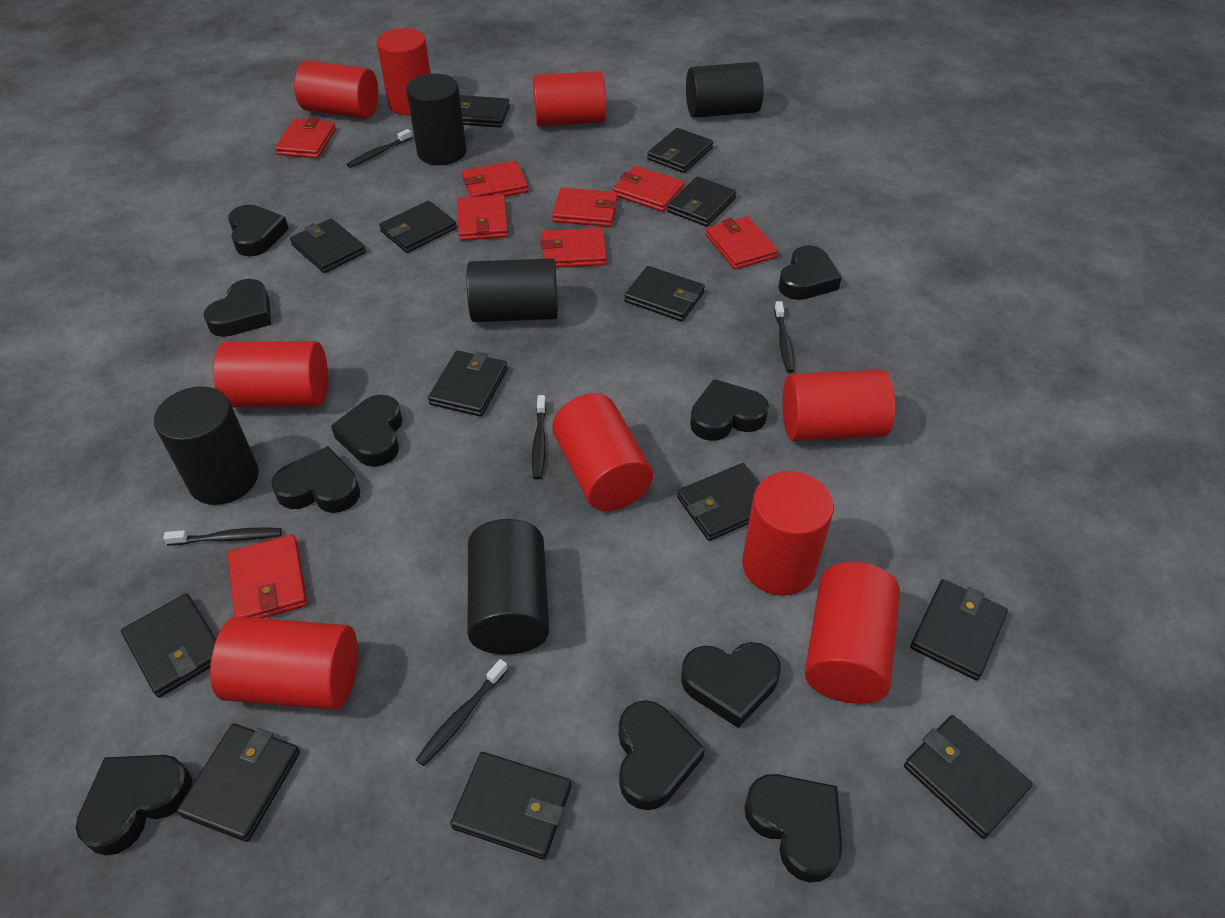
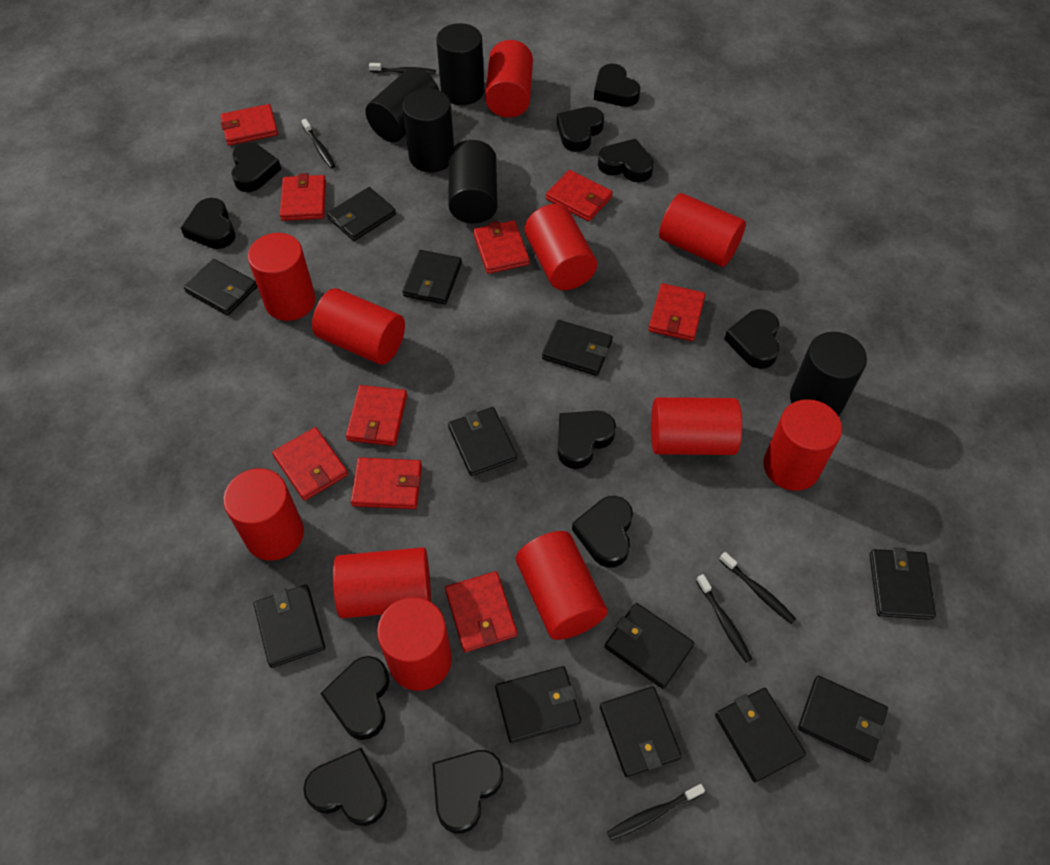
black heart: 10 -> 11
black wallet: 13 -> 12
red cylinder: 9 -> 11
red wallet: 8 -> 9

